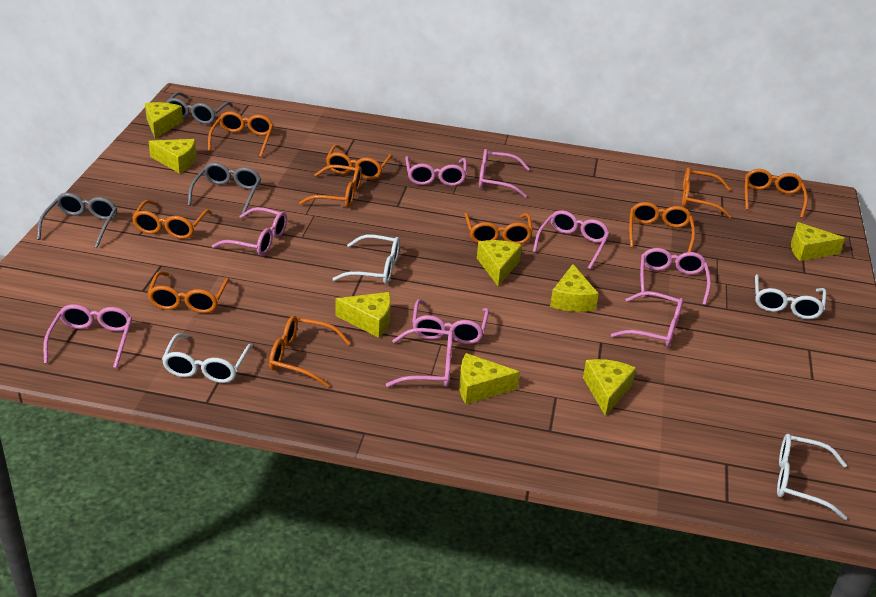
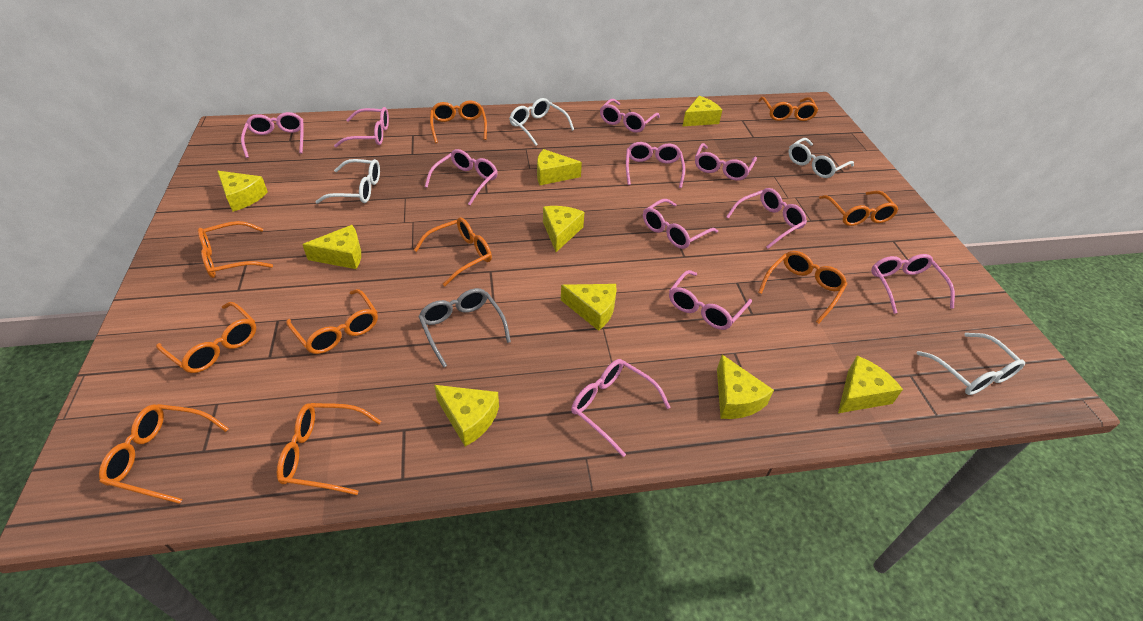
grey glasses: 3 -> 1
pink glasses: 9 -> 11
yellow cheese: 8 -> 9

